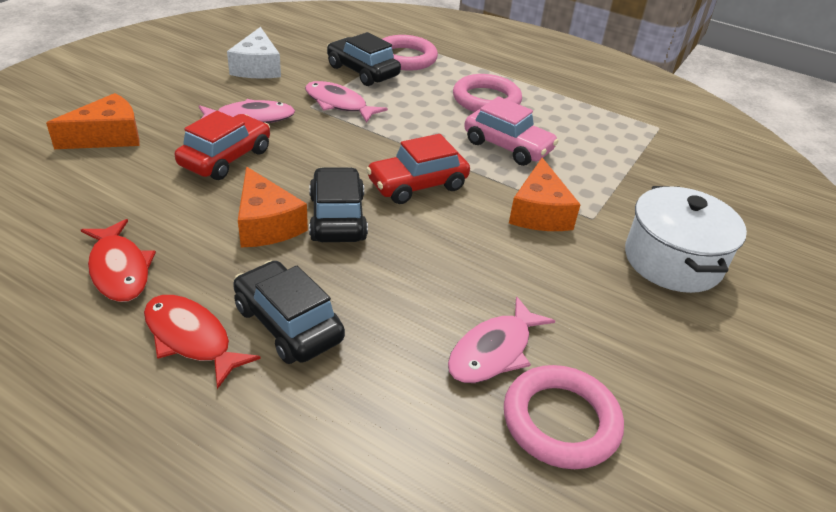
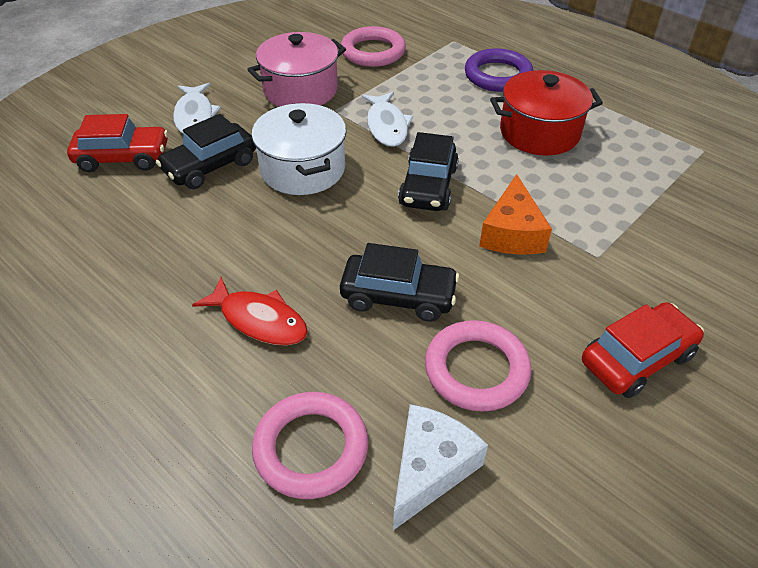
orange cheese: 3 -> 1
pink car: 1 -> 0
pink fish: 3 -> 0
pink pot: 0 -> 1
purple ring: 0 -> 1
red fish: 2 -> 1
red pot: 0 -> 1
white fish: 0 -> 2

